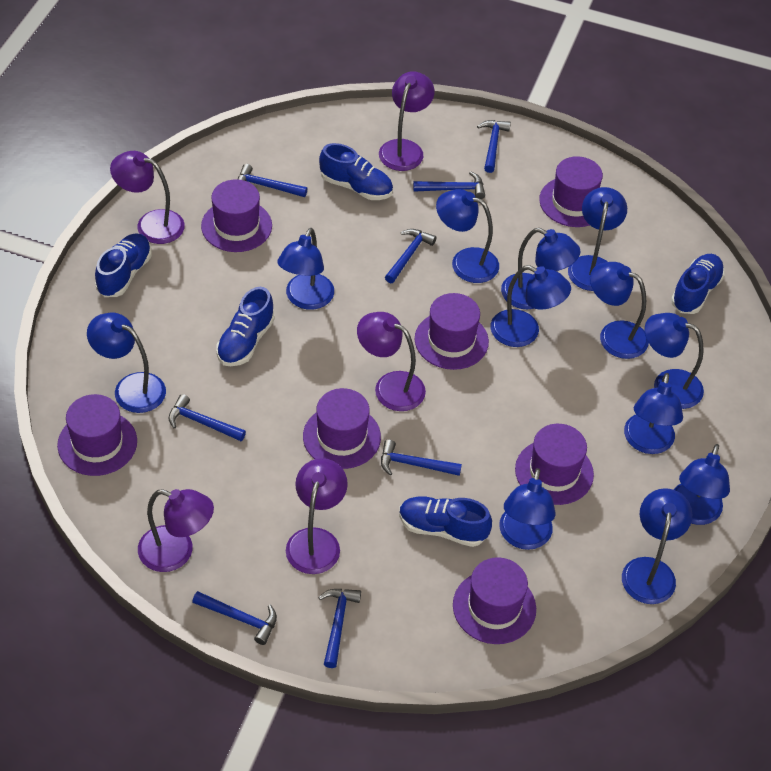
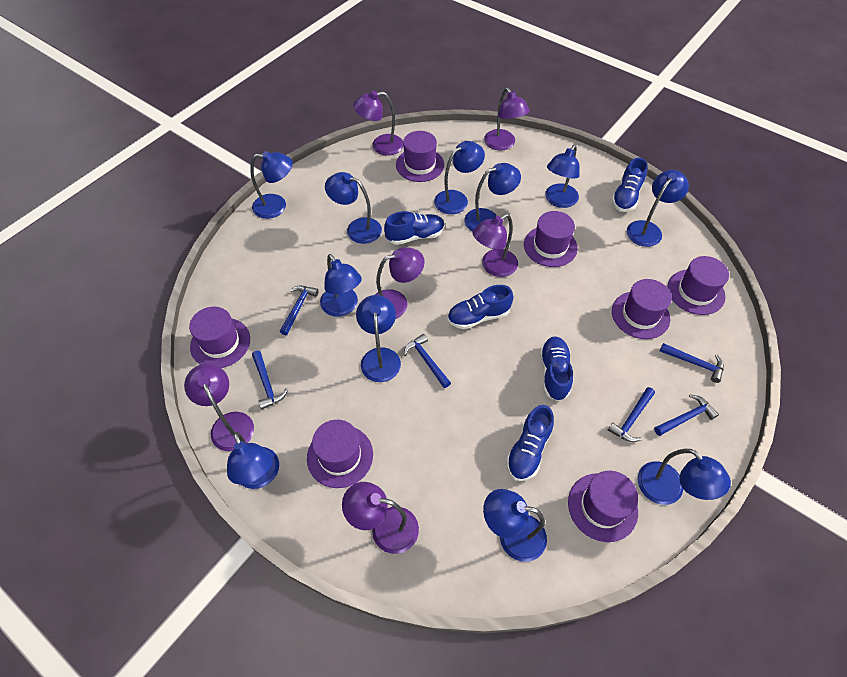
blue hammer: 8 -> 6
blue lamp: 12 -> 11
purple lamp: 5 -> 6

